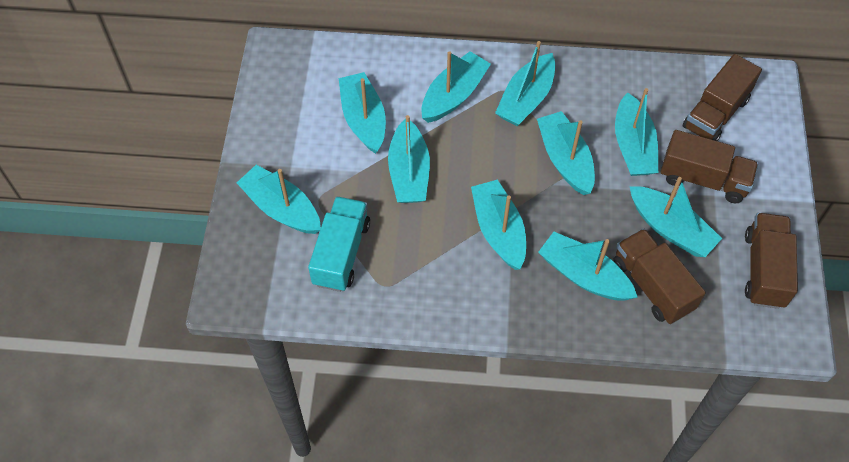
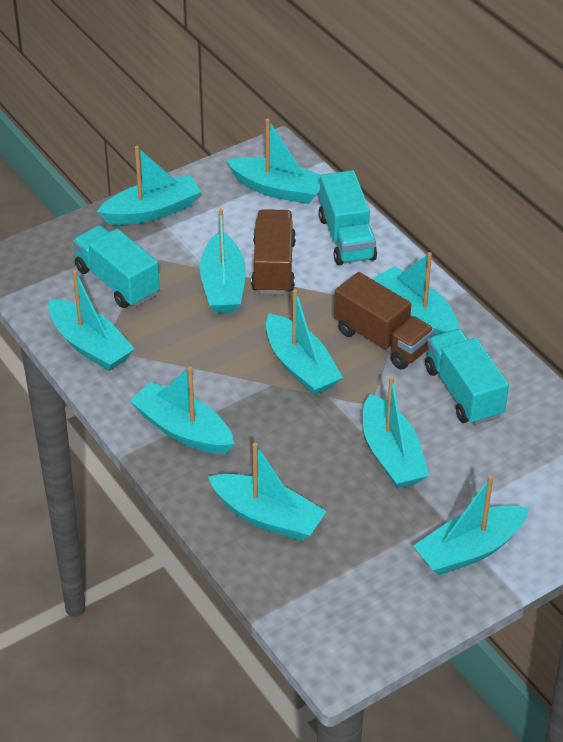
brown truck: 4 -> 2
turquoise truck: 1 -> 3

